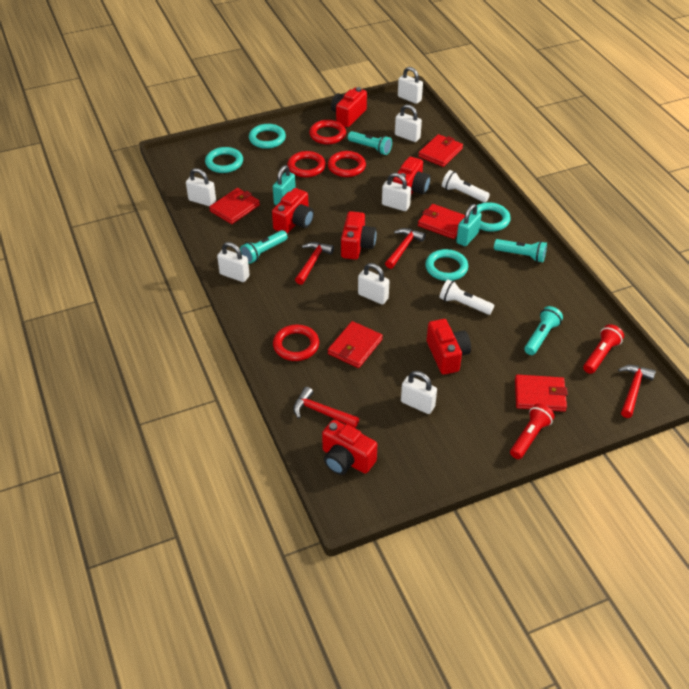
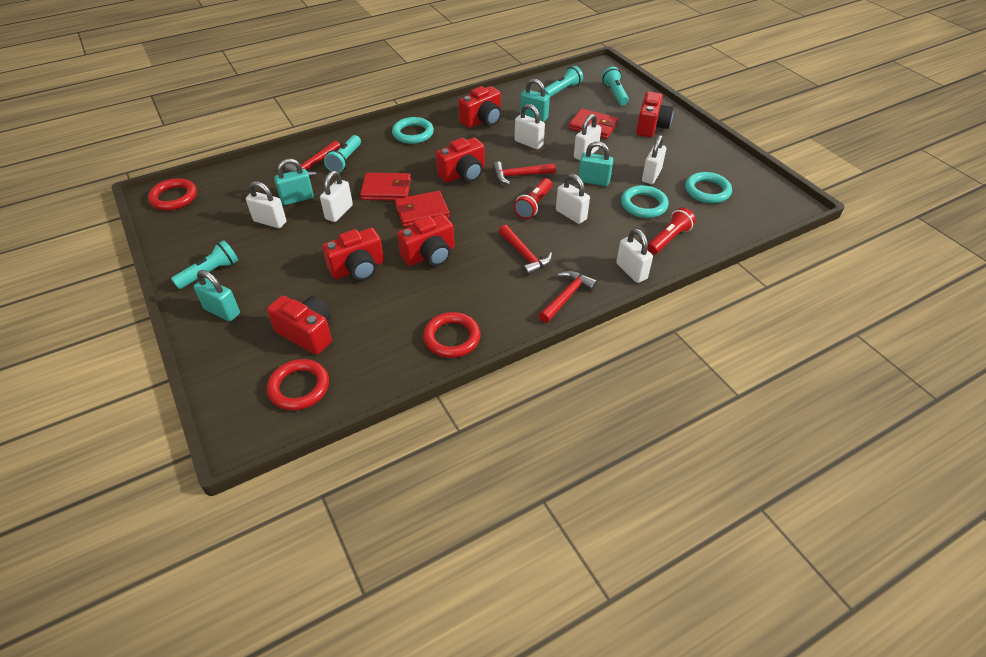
red ring: 4 -> 3
red wallet: 5 -> 3
turquoise padlock: 2 -> 4
turquoise ring: 4 -> 3
white flashlight: 2 -> 0

